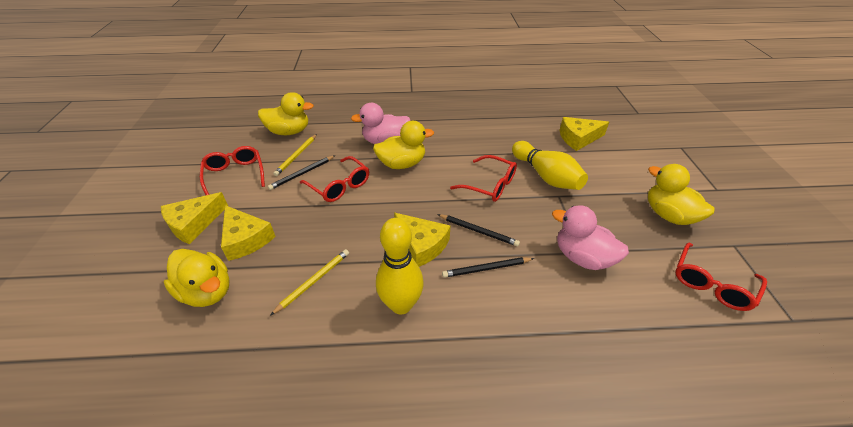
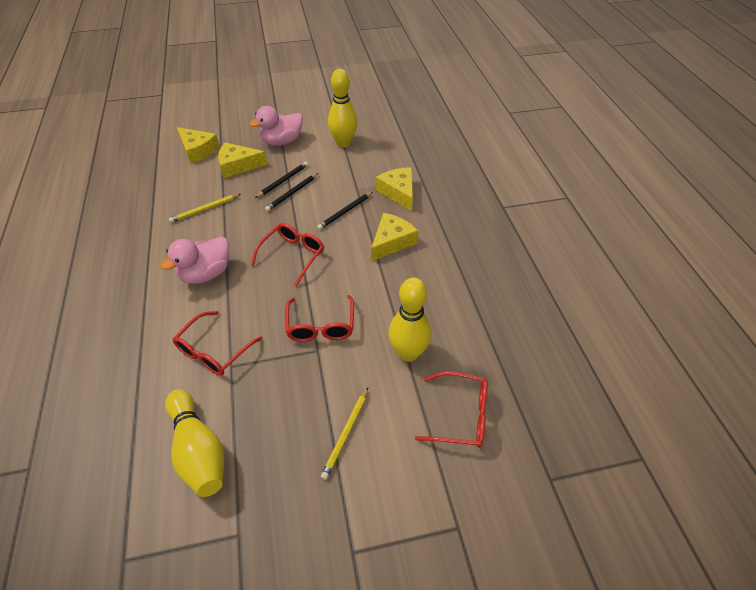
yellow bowling pin: 2 -> 3
yellow duck: 4 -> 0

